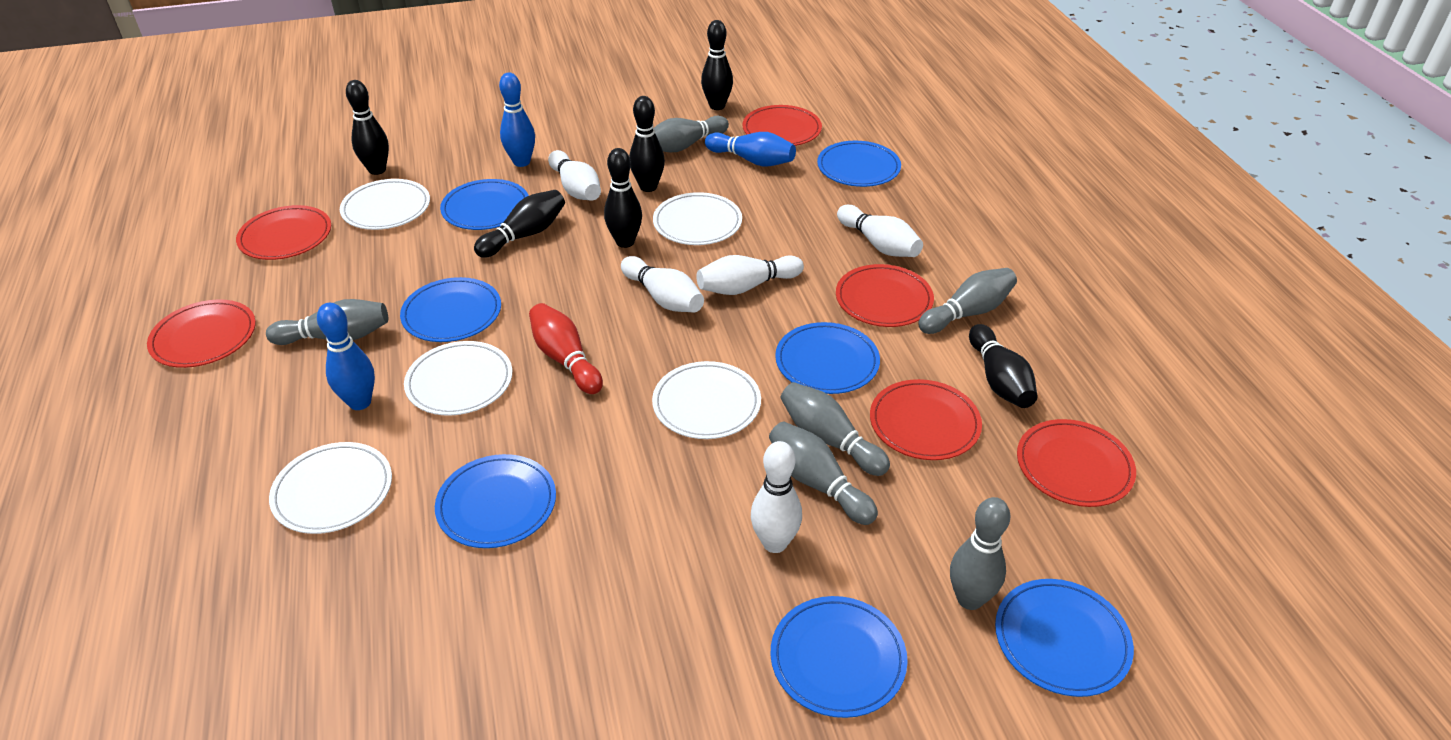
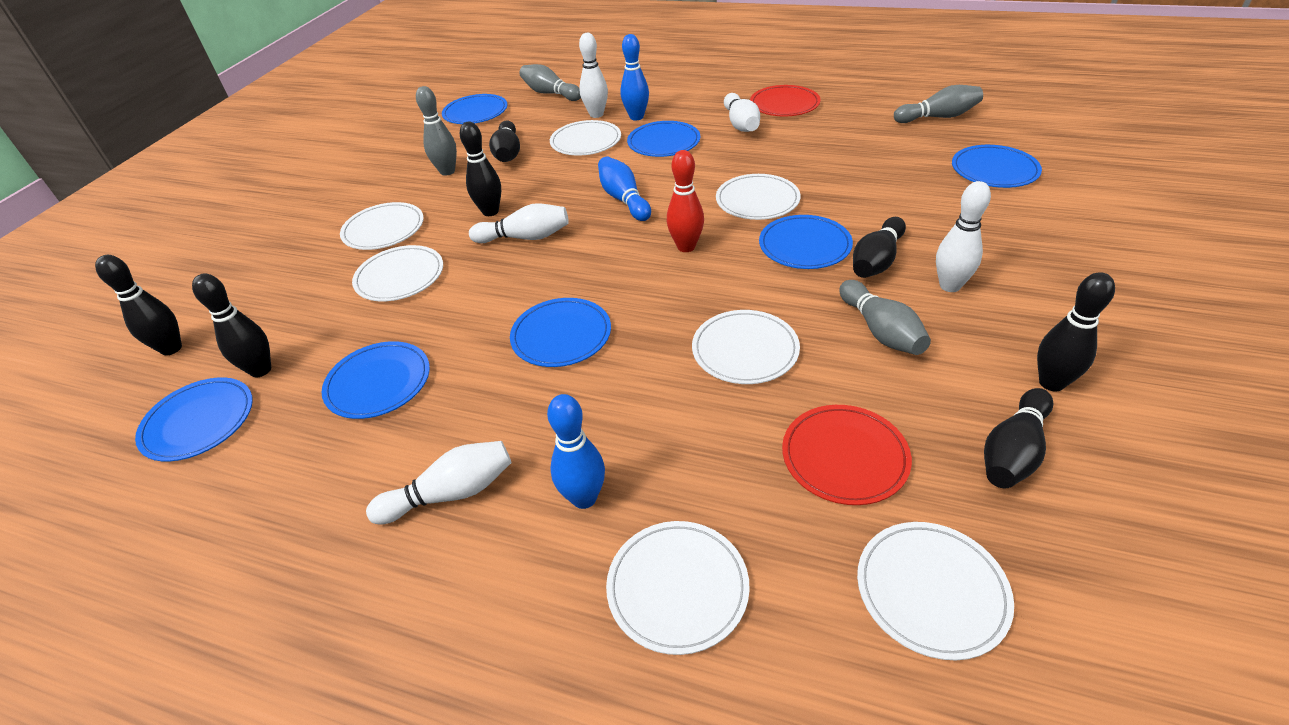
black bowling pin: 6 -> 7
grey bowling pin: 6 -> 4
red plate: 6 -> 2
white plate: 5 -> 7

